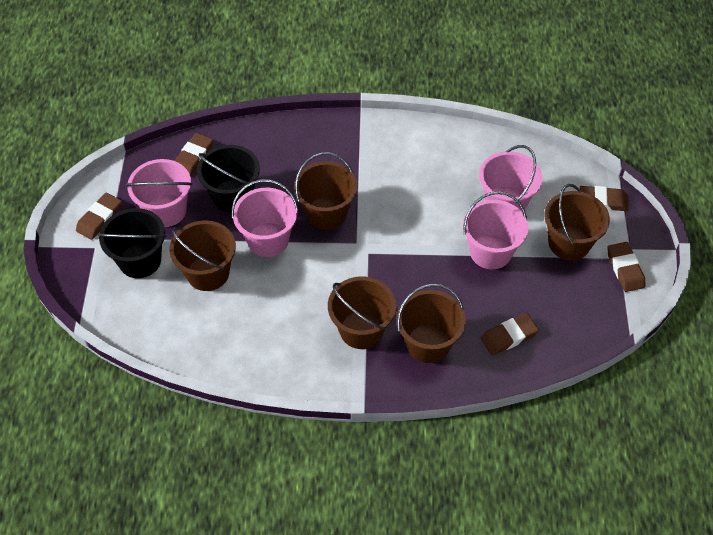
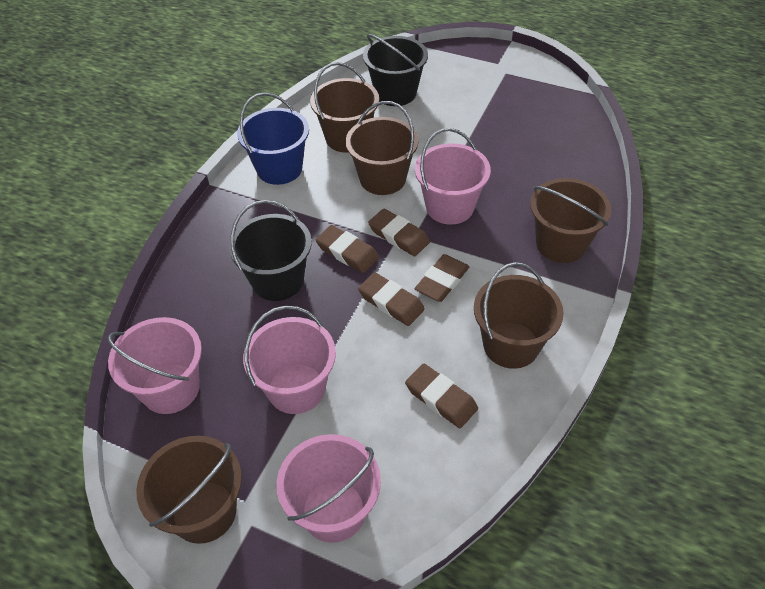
blue bucket: 0 -> 1

